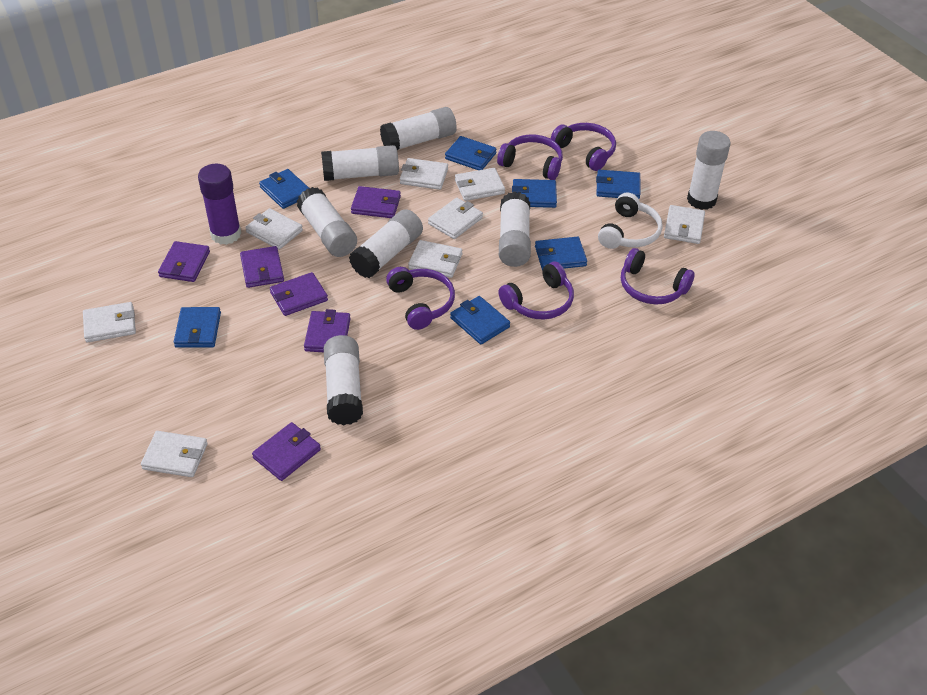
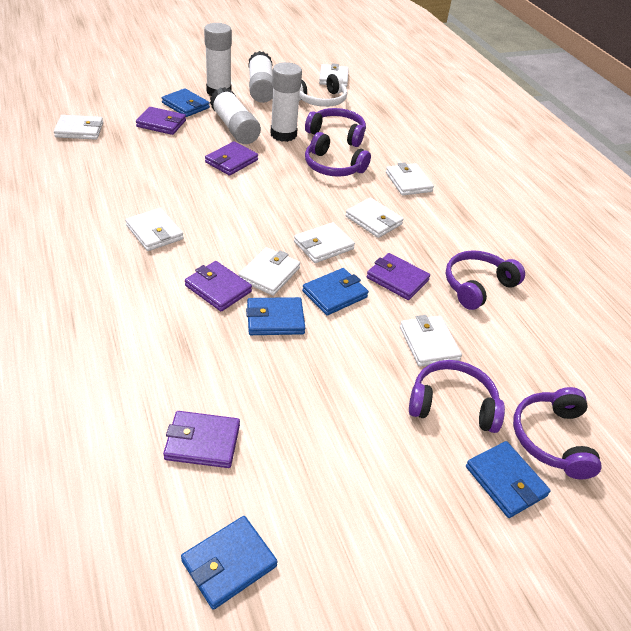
blue wallet: 7 -> 5
purple glue stick: 1 -> 0
purple wallet: 6 -> 5
white glue stick: 7 -> 4

